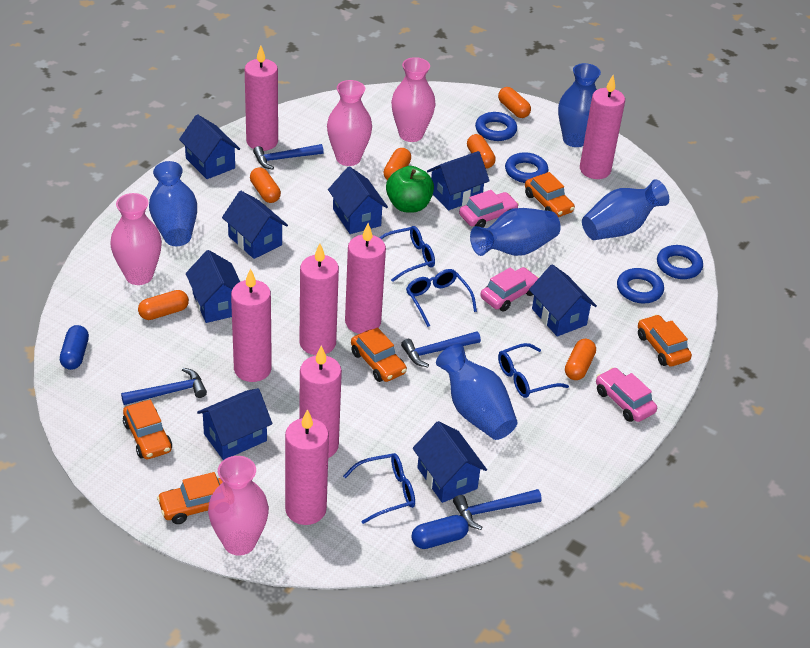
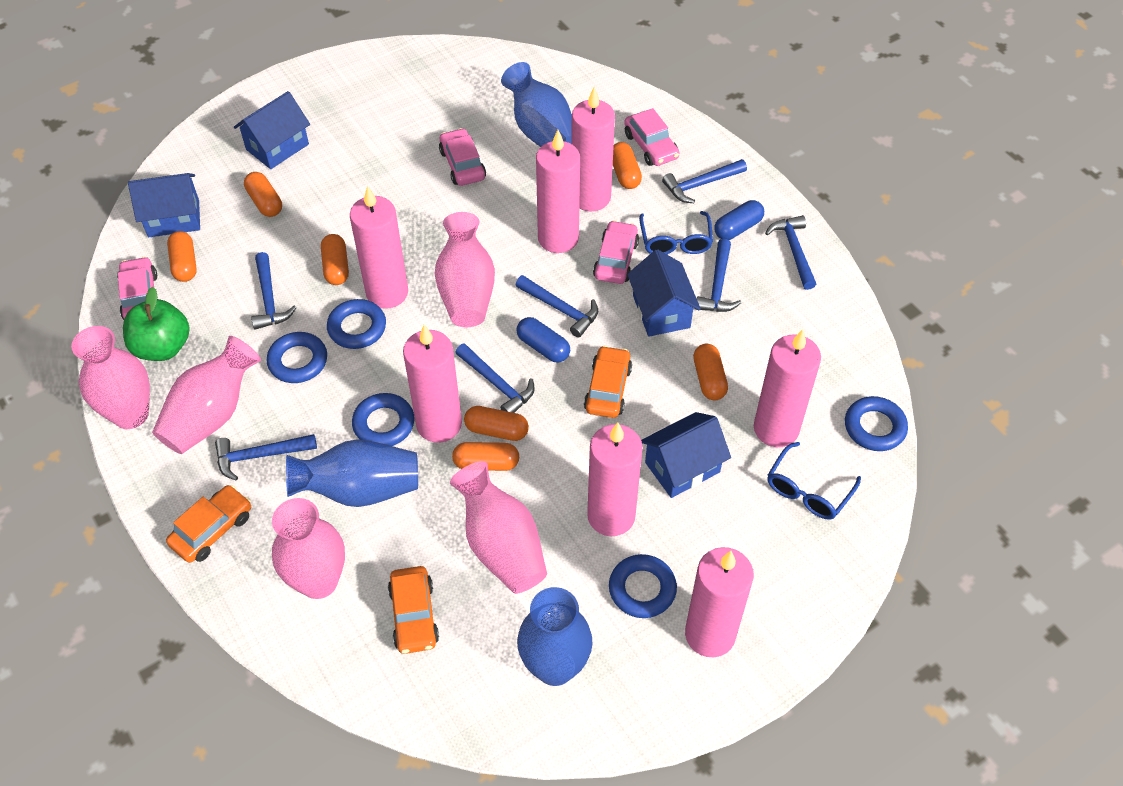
blue glasses: 4 -> 2
blue hammer: 4 -> 7
blue house: 8 -> 4
blue ring: 4 -> 5
blue vase: 5 -> 3
orange capsule: 6 -> 7
orange car: 5 -> 3
pink car: 3 -> 4
pink vase: 4 -> 5

